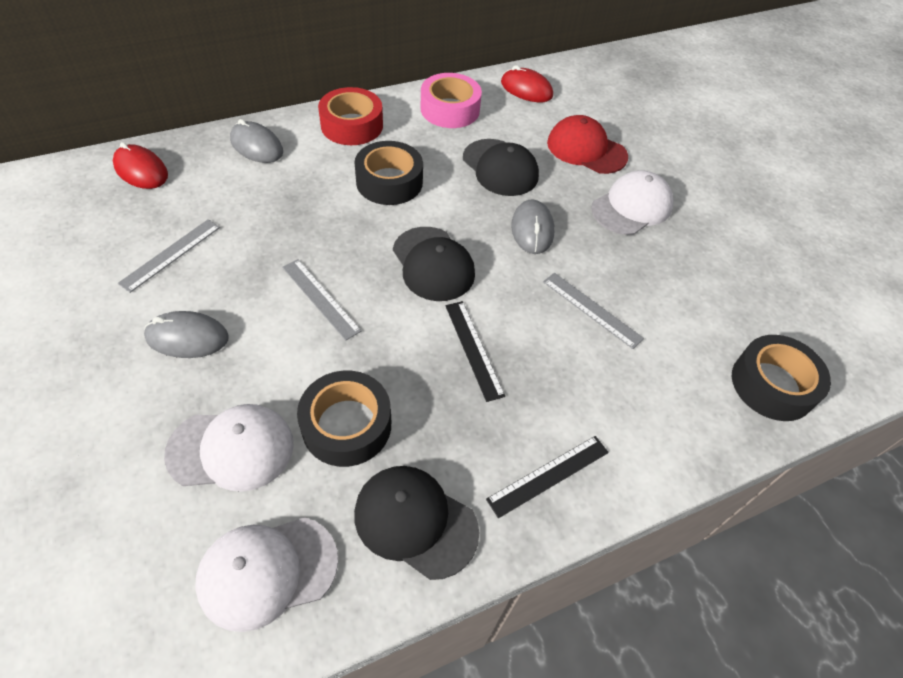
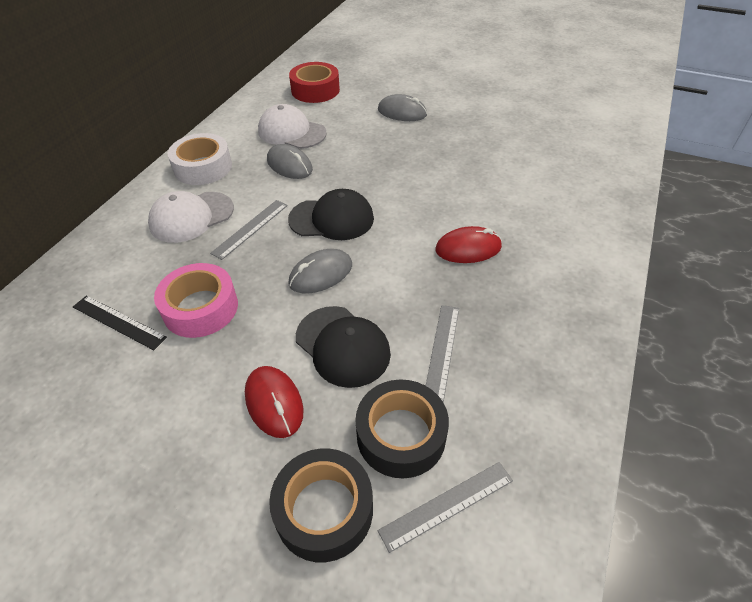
black cap: 3 -> 2
black ruler: 2 -> 1
black tape: 3 -> 2
red cap: 1 -> 0
white cap: 3 -> 2
white tape: 0 -> 1

